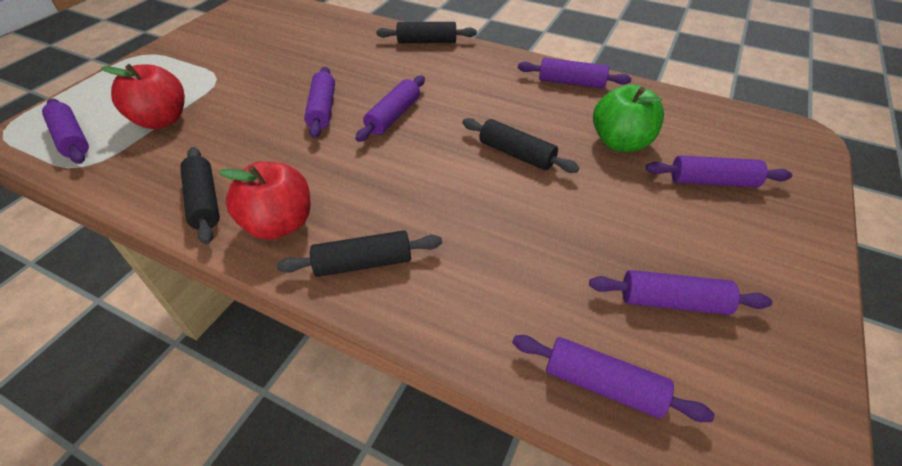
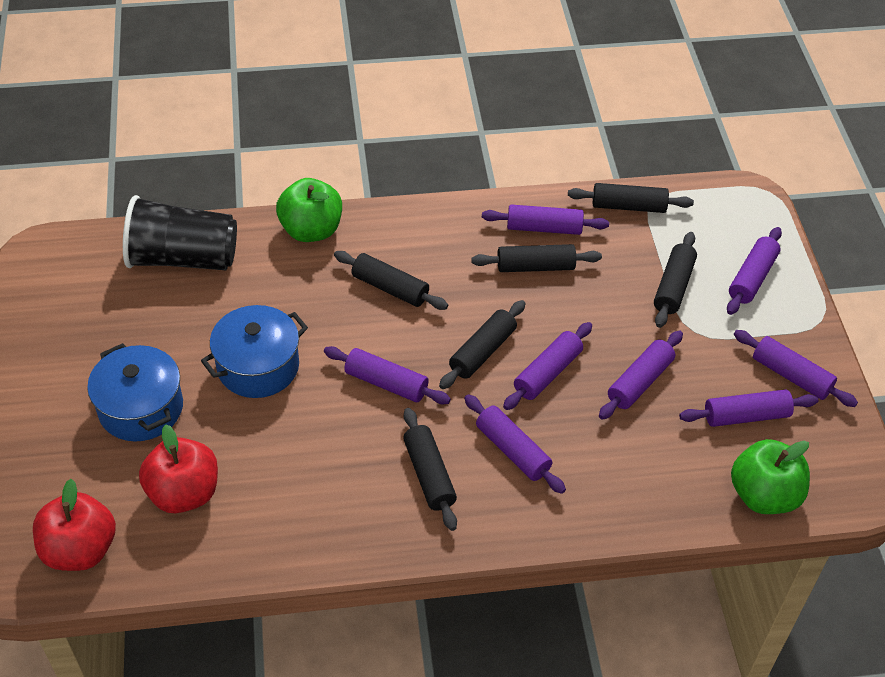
black cup: 0 -> 1
black rolling pin: 4 -> 6
blue pot: 0 -> 2
green apple: 1 -> 2
purple rolling pin: 7 -> 8

